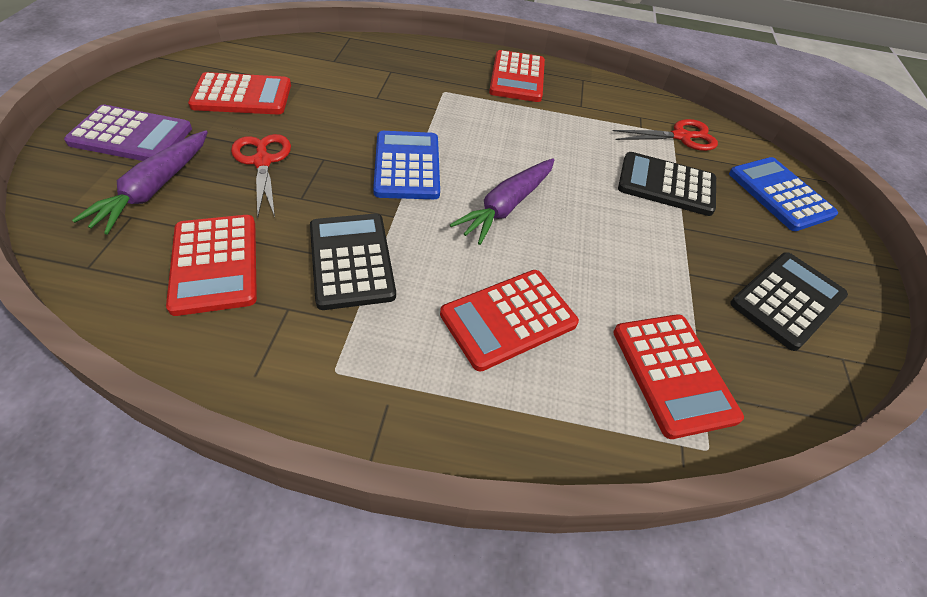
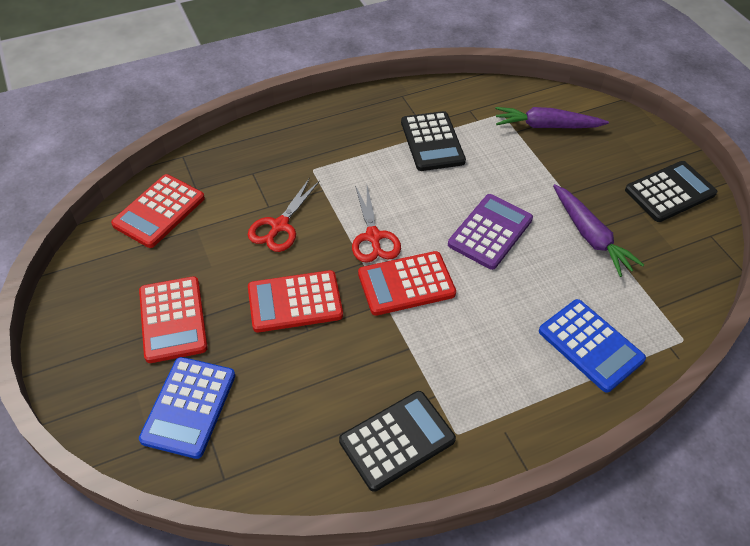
red calculator: 5 -> 4

